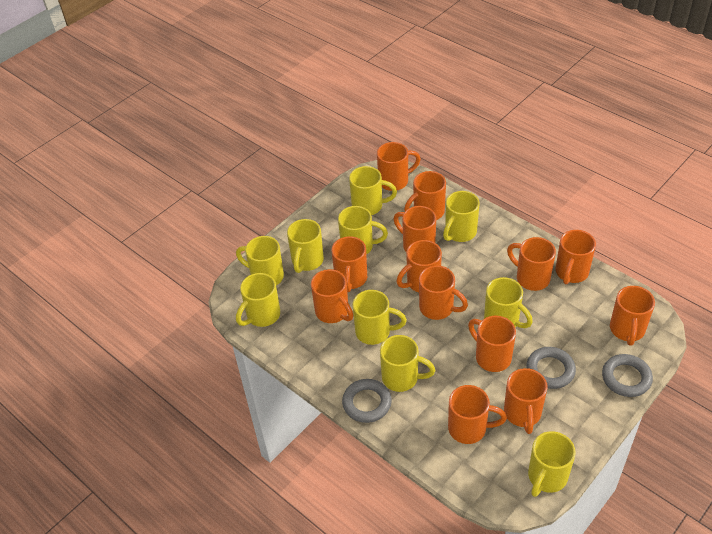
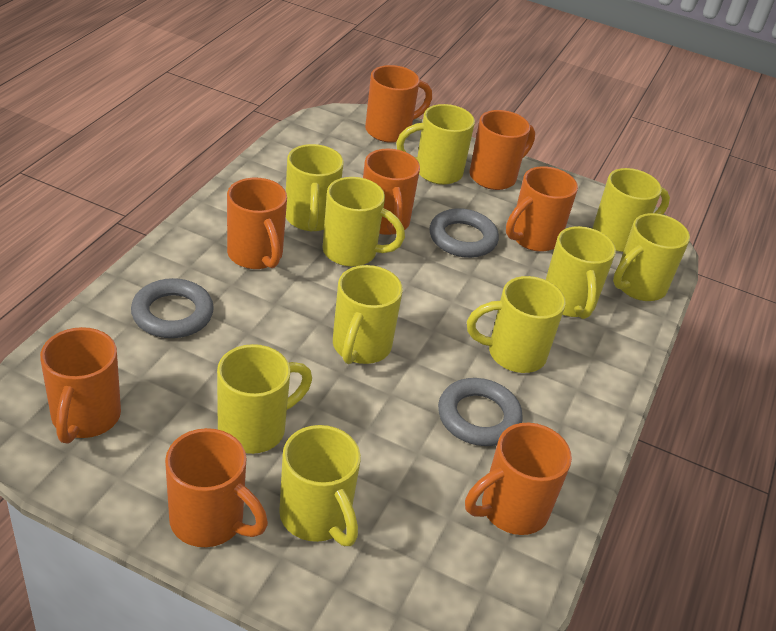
orange mug: 13 -> 8

